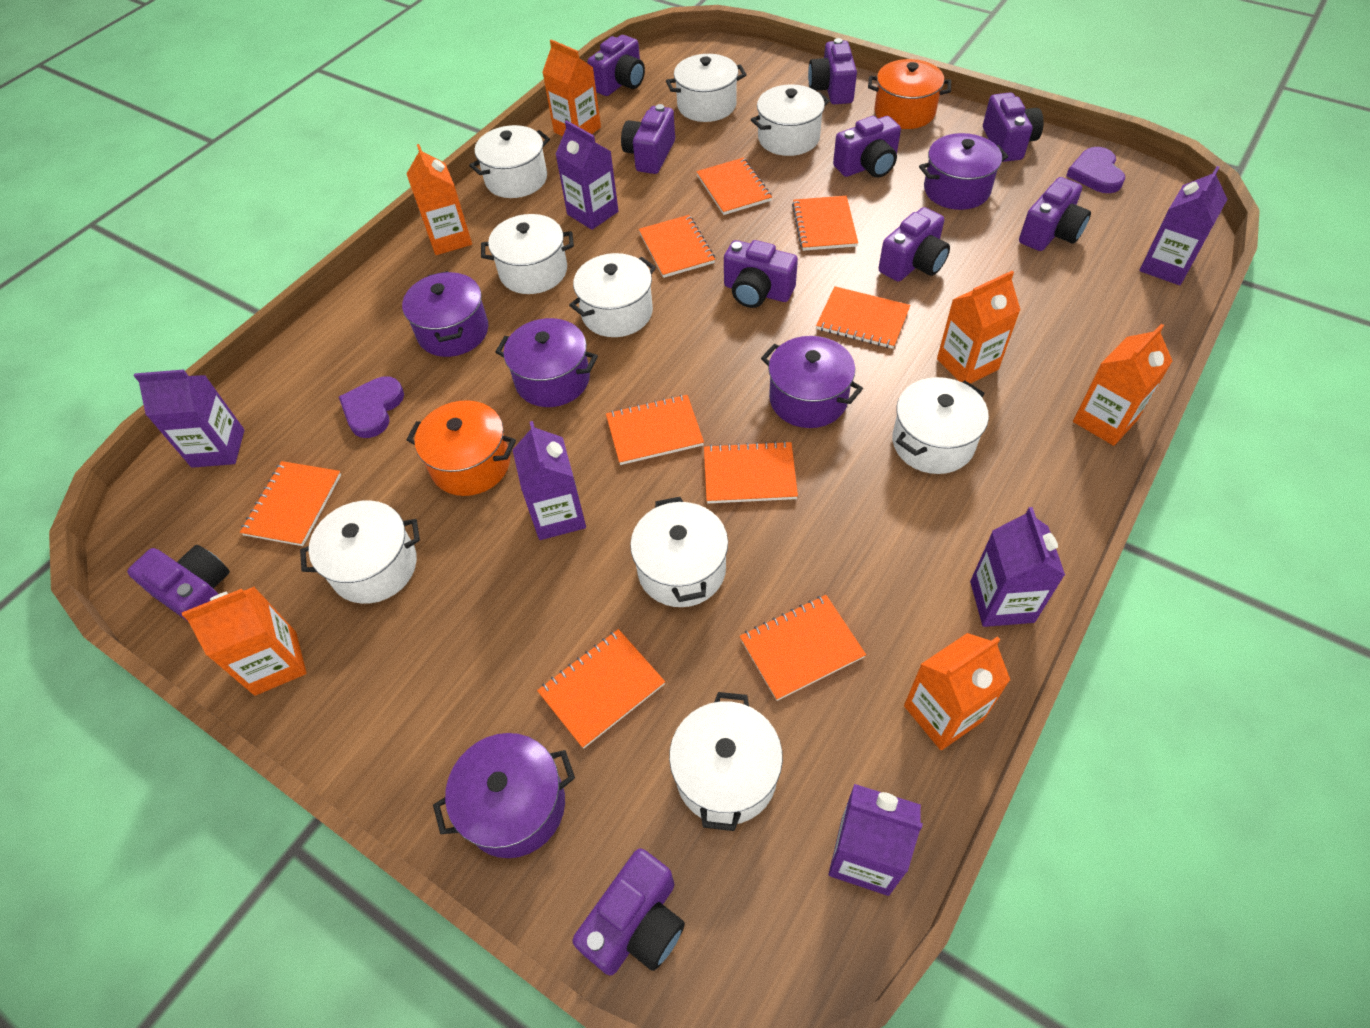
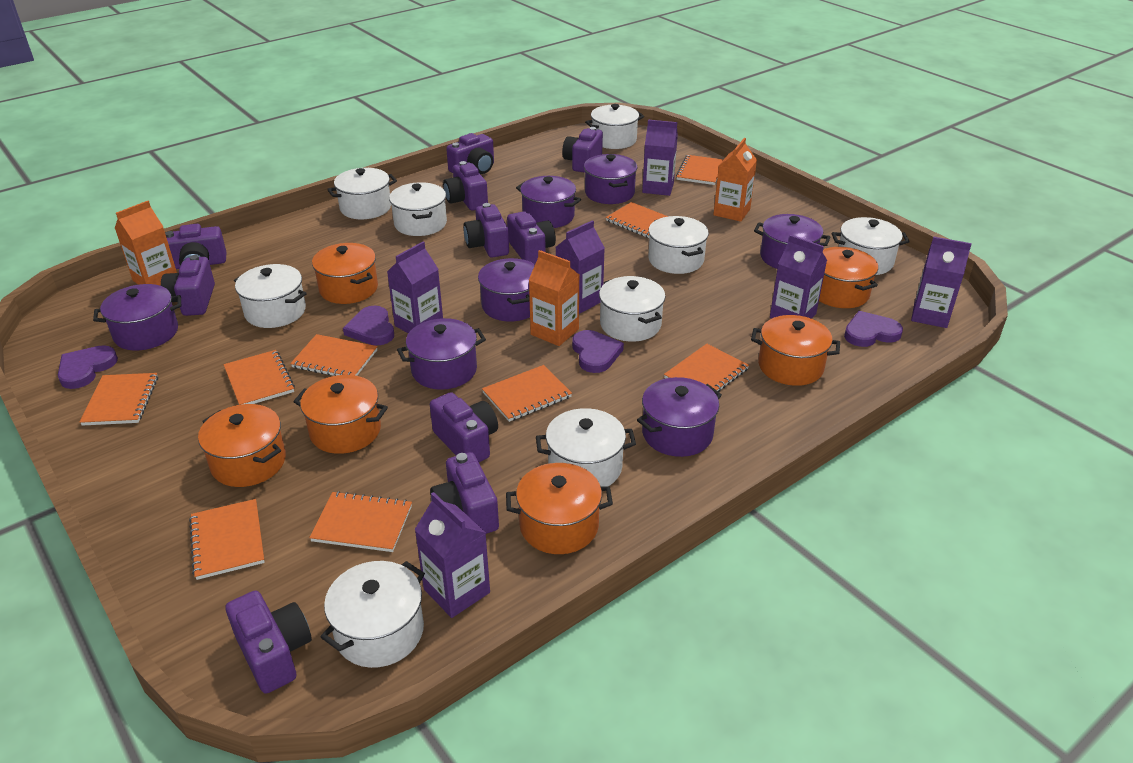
orange carton: 6 -> 3
orange pot: 2 -> 6
purple heart: 2 -> 4
purple pot: 5 -> 7

